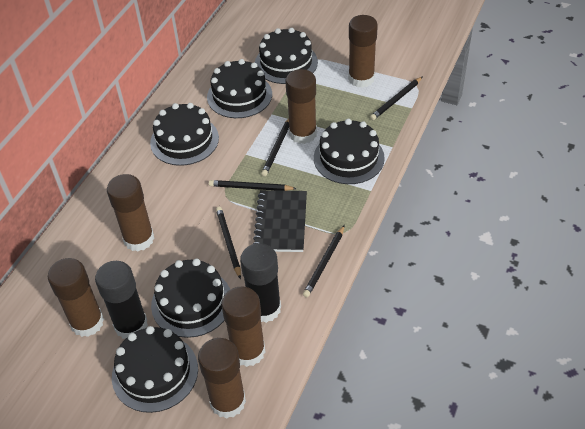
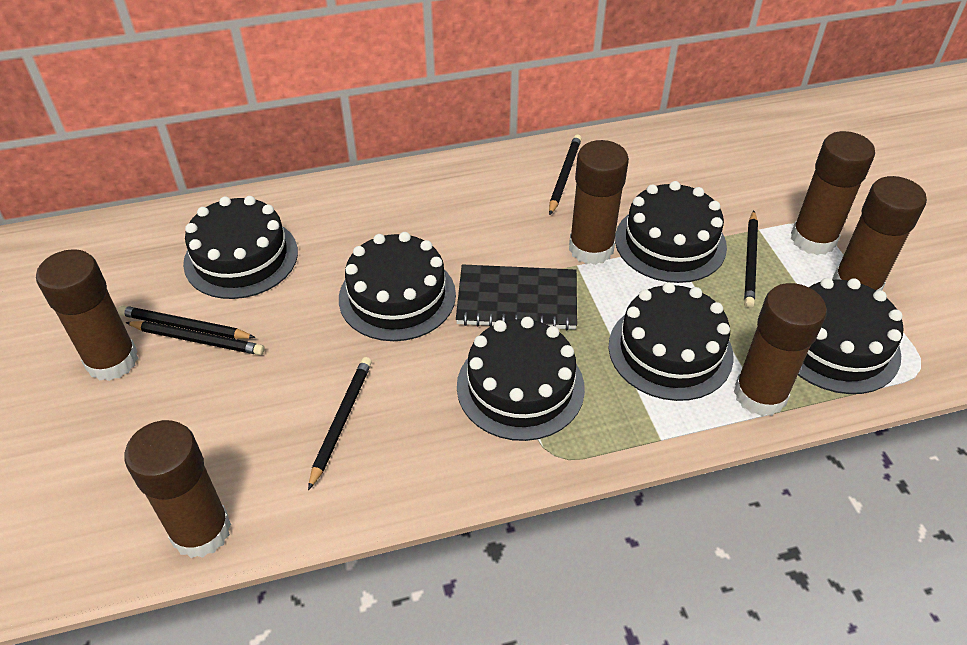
black glue stick: 2 -> 0

